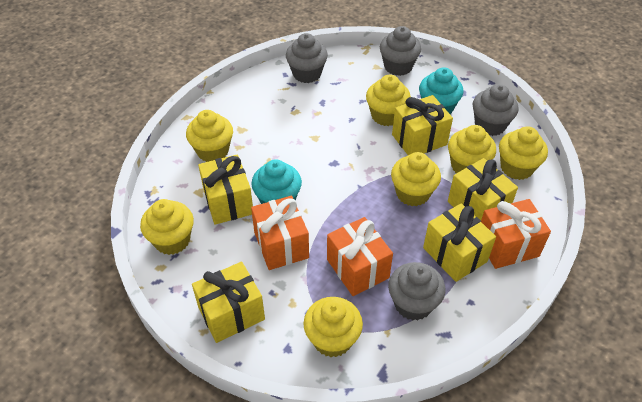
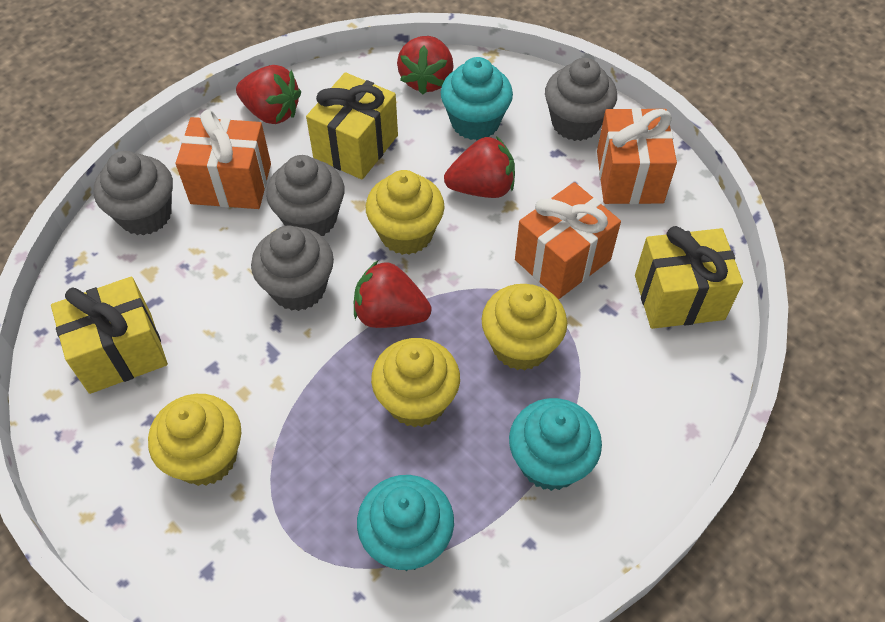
red strawberry: 0 -> 4
turquoise cupcake: 2 -> 3
yellow cupcake: 7 -> 4
yellow gift: 5 -> 3

